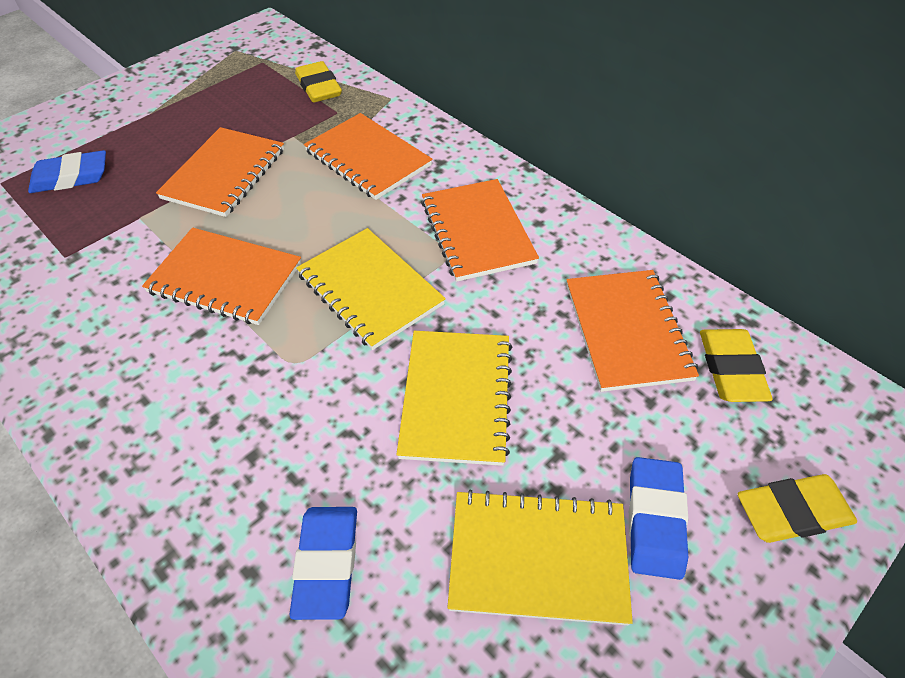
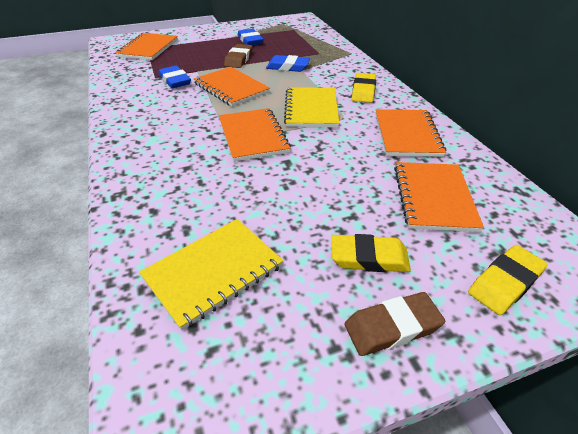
brown eraser: 0 -> 2
yellow notebook: 3 -> 2

